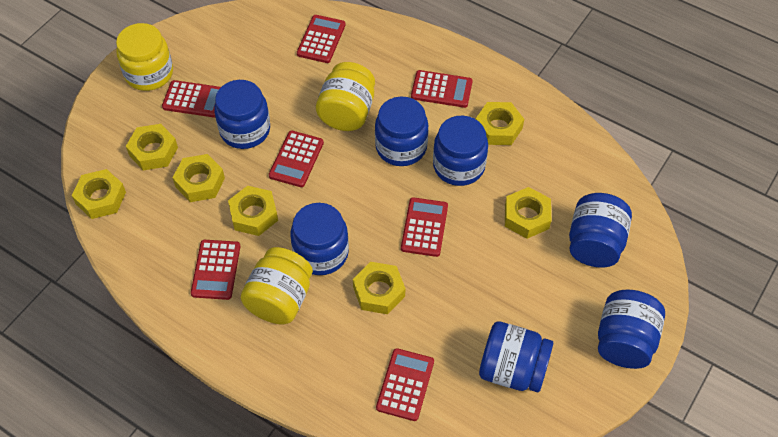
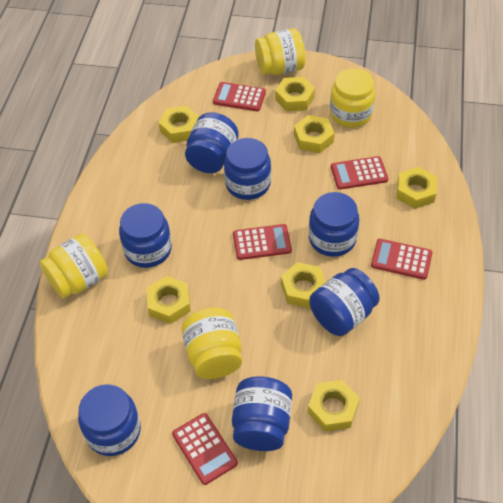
red calculator: 7 -> 5
yellow jar: 3 -> 4

